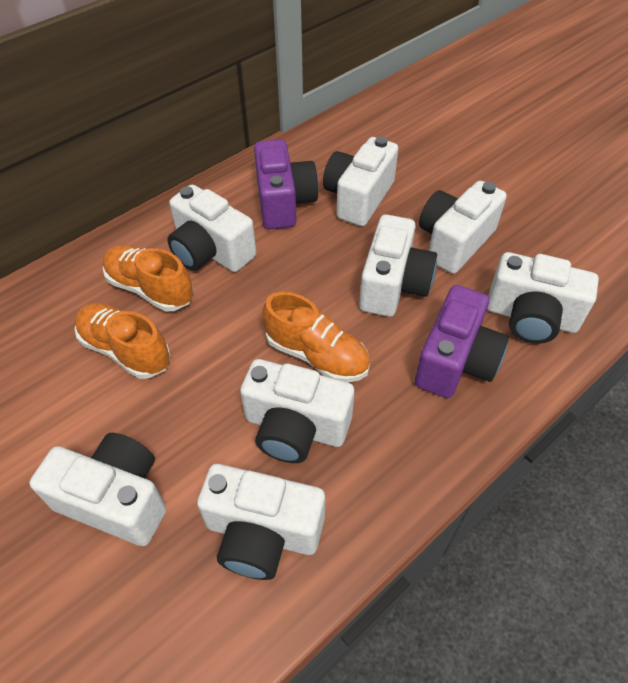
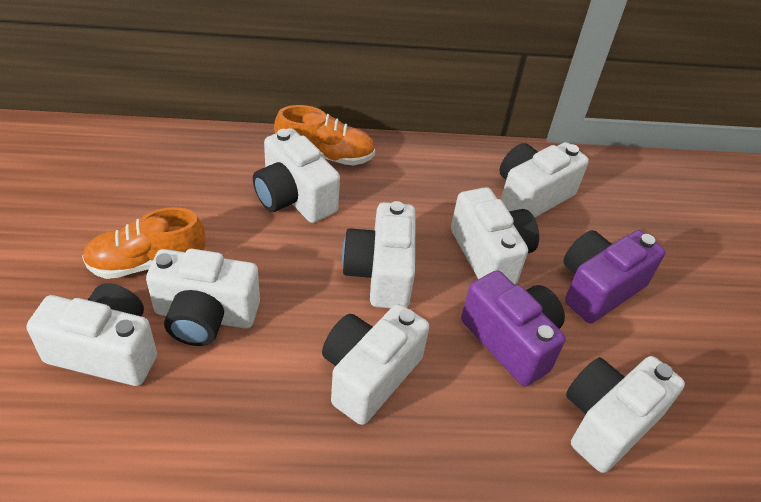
orange shoe: 3 -> 2

